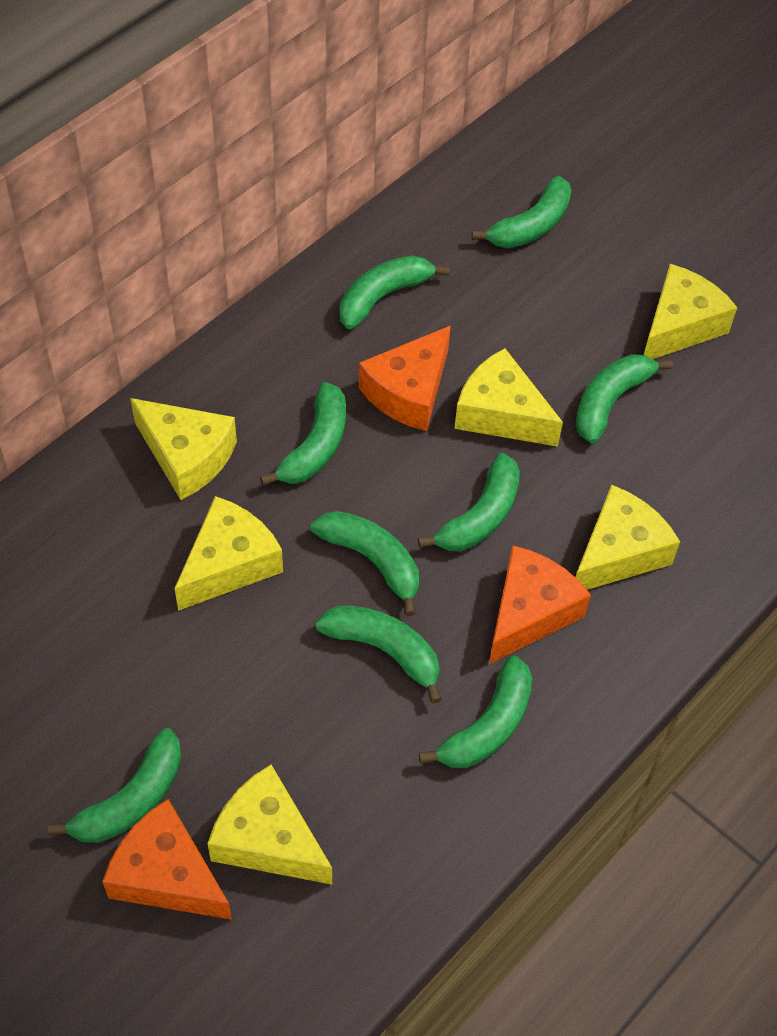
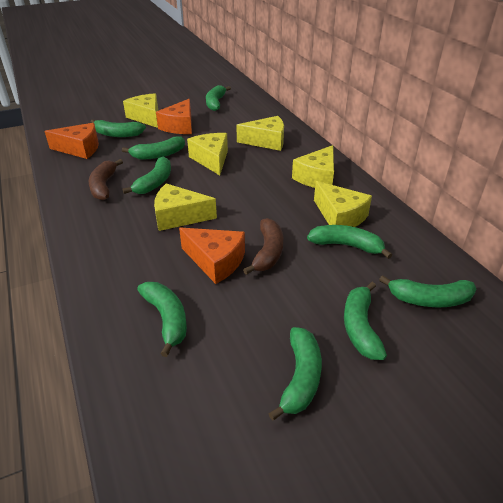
brown banana: 0 -> 2

